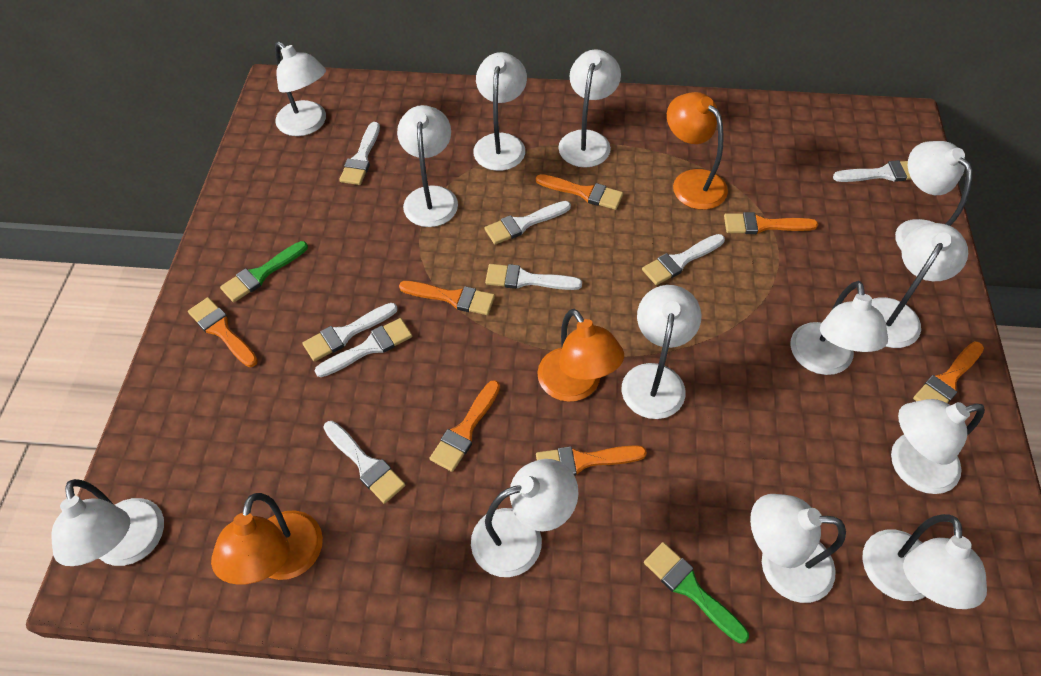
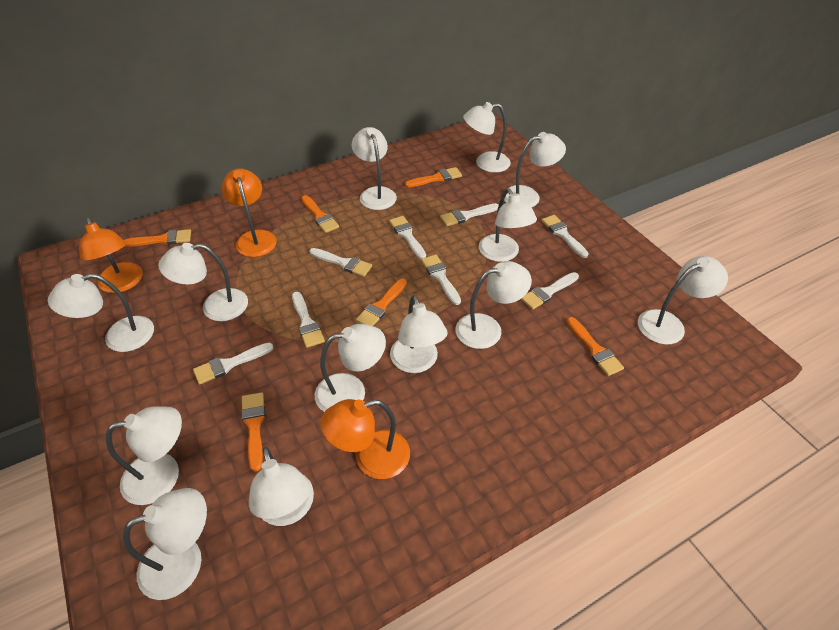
green brush: 2 -> 0
orange brush: 7 -> 6

